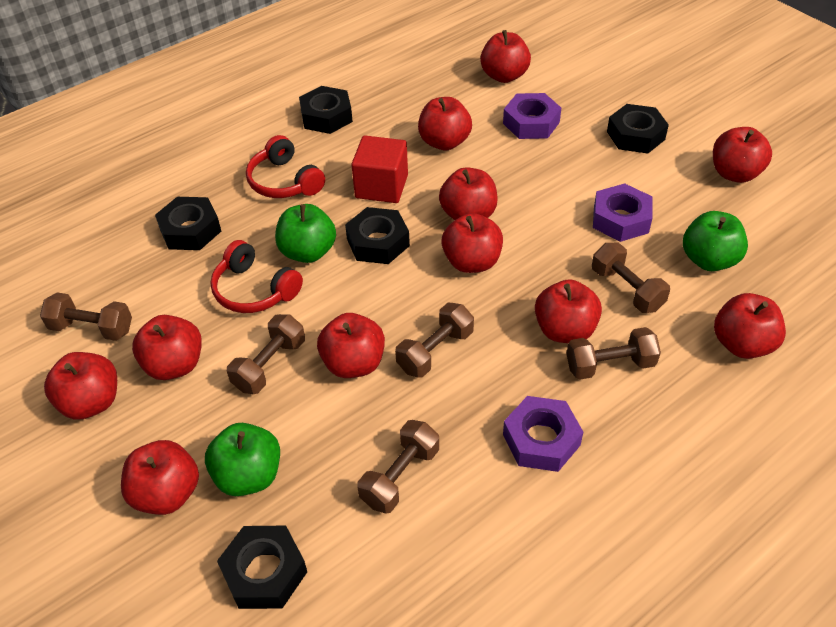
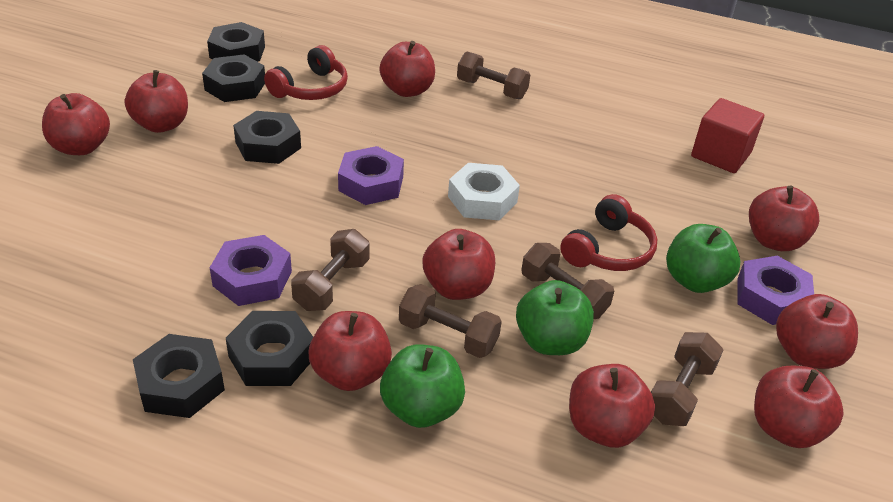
brown dumbbell: 6 -> 5
red apple: 11 -> 9
white nut: 0 -> 1

